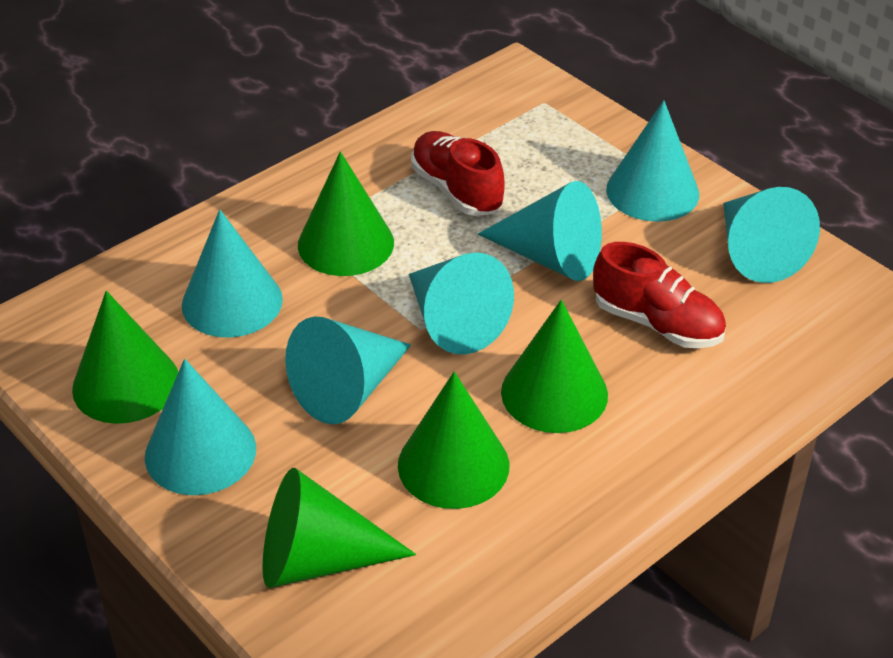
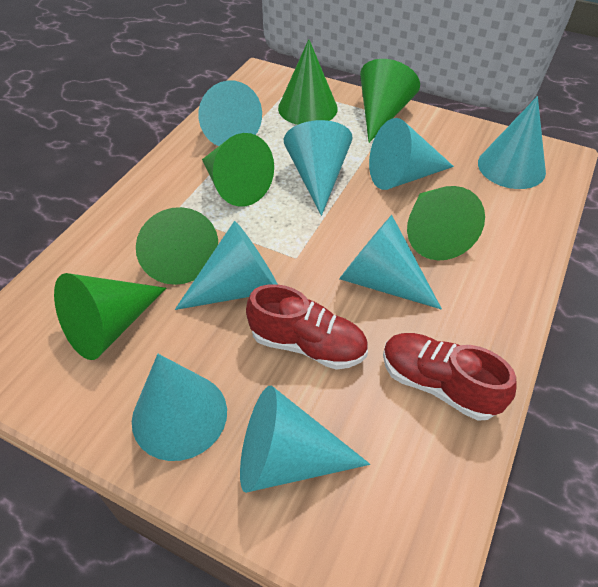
green cone: 5 -> 6
turquoise cone: 7 -> 8

